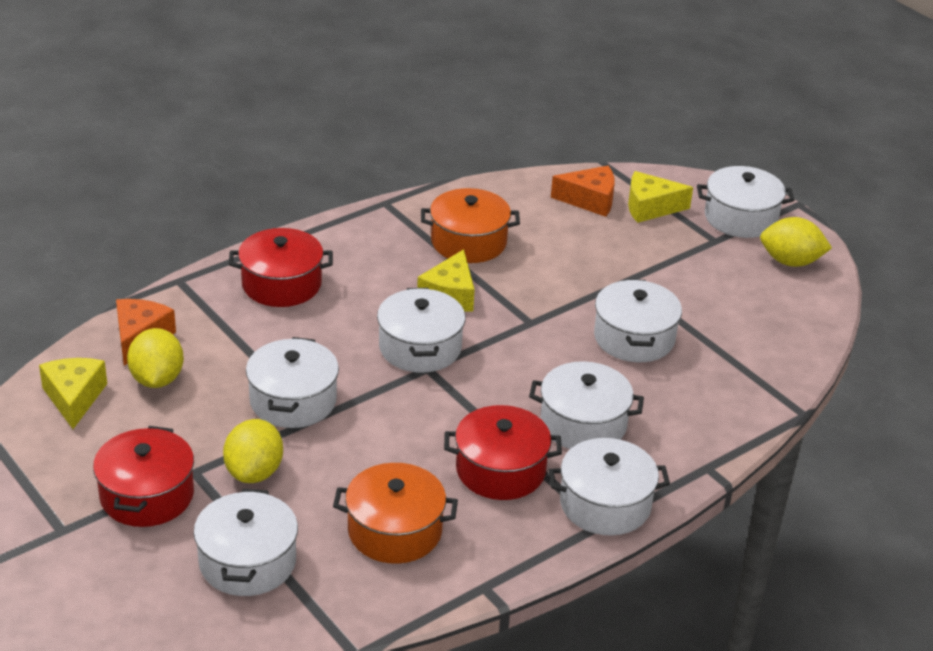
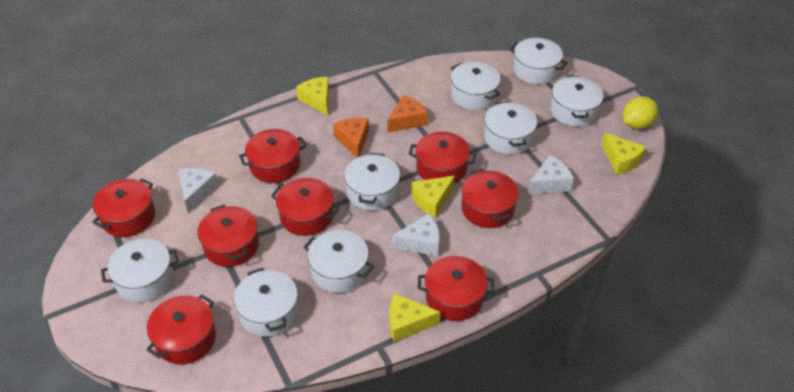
orange pot: 2 -> 0
red pot: 3 -> 8
white cheese: 0 -> 3
white pot: 7 -> 8
yellow cheese: 3 -> 4
yellow lemon: 3 -> 1

